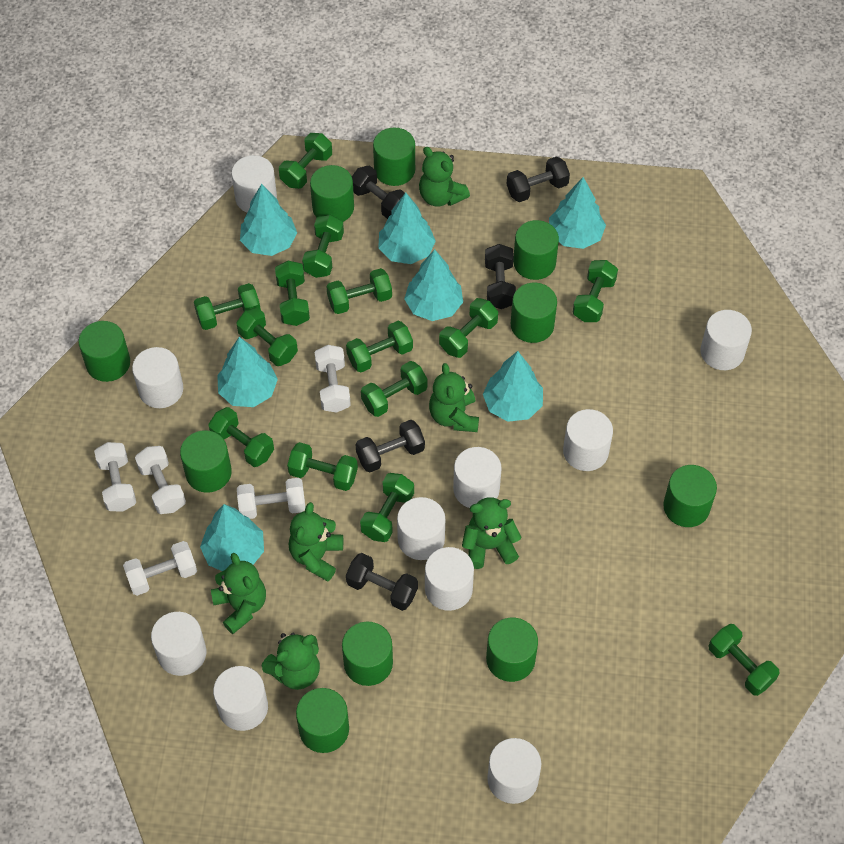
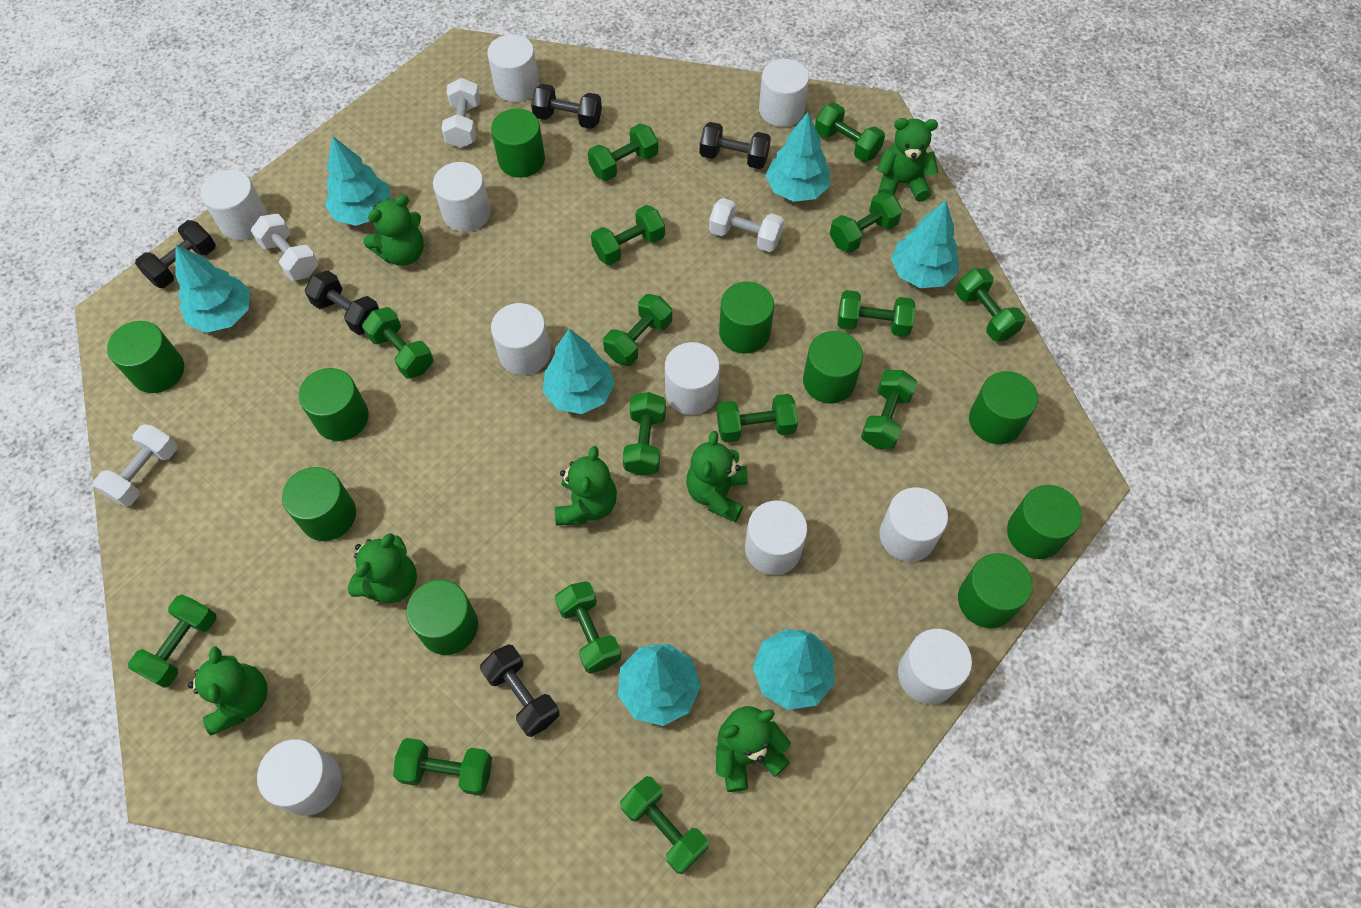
green dumbbell: 14 -> 15
green teddy bear: 6 -> 7
white dumbbell: 5 -> 4

